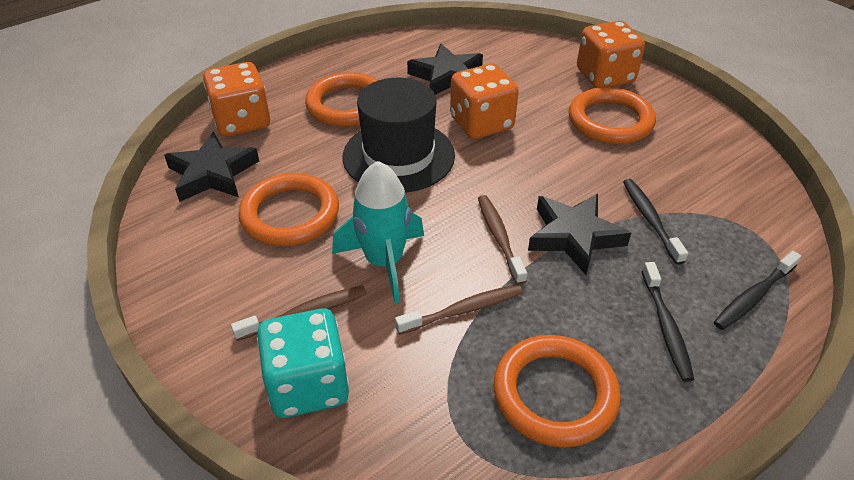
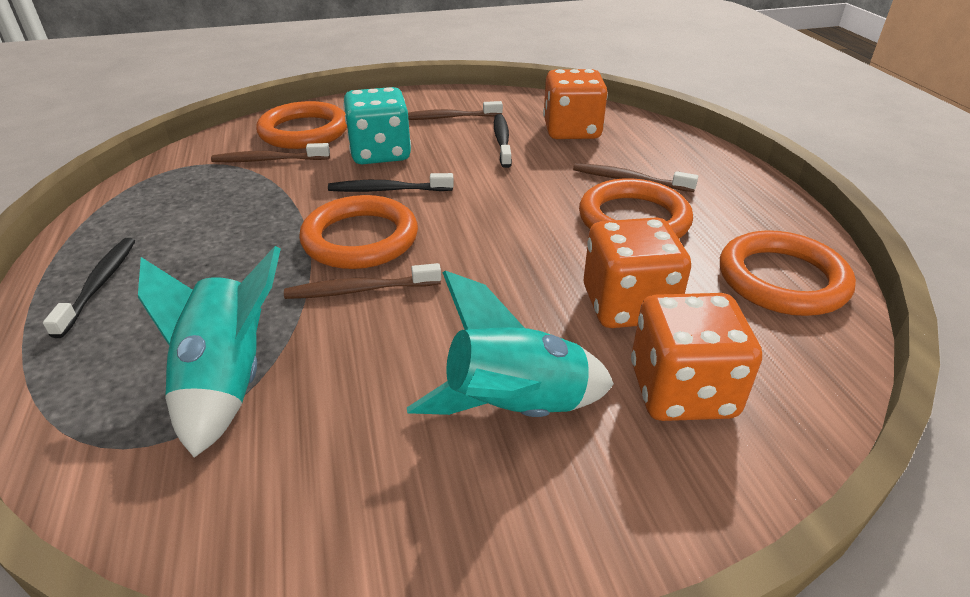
black hat: 1 -> 0
black star: 3 -> 0
brown toothbrush: 3 -> 4
turquoise rocket: 1 -> 2

